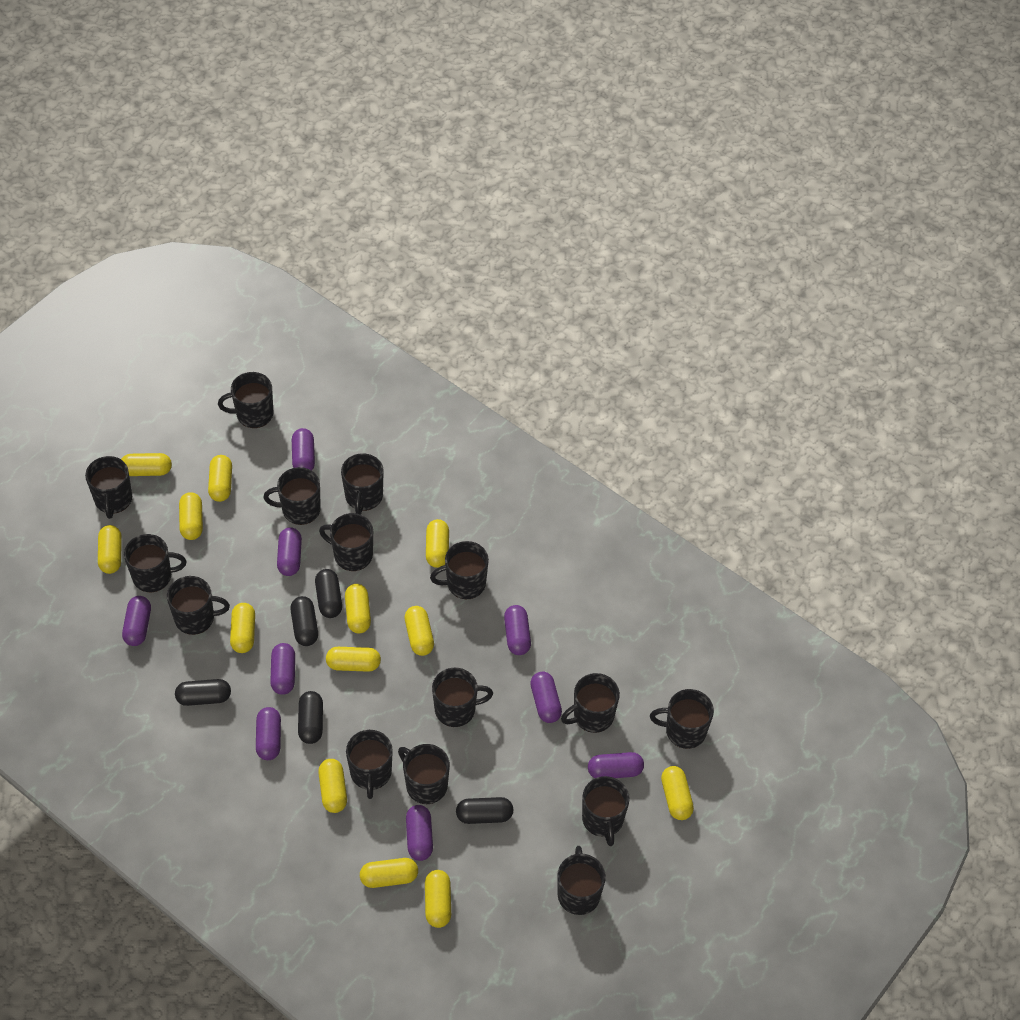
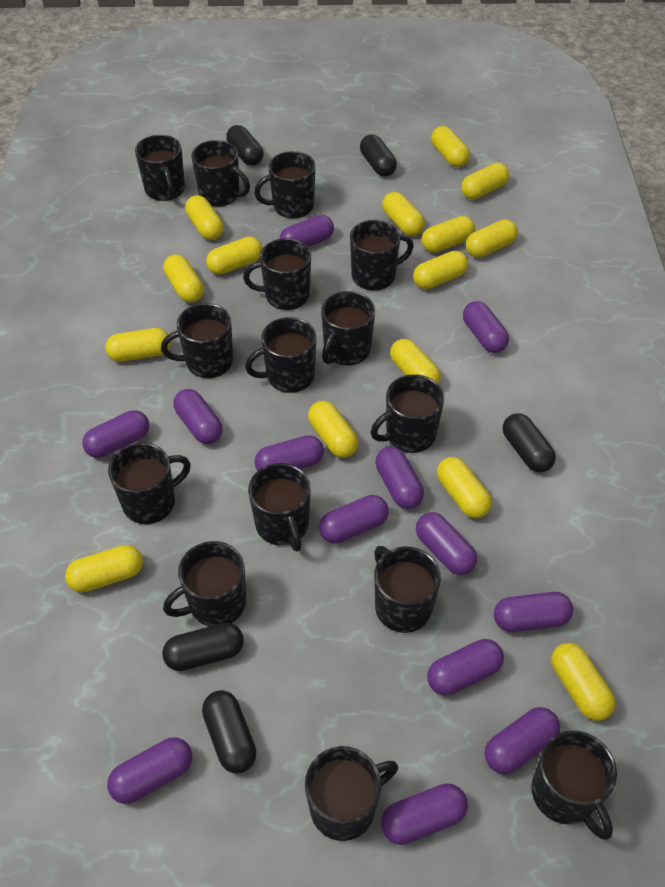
purple capsule: 9 -> 13
yellow capsule: 13 -> 15

